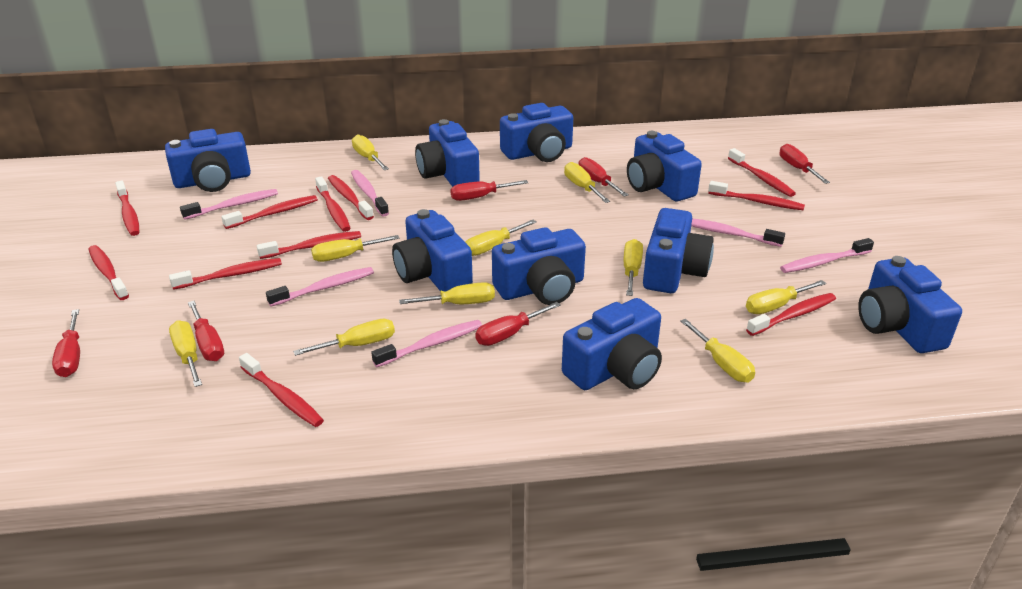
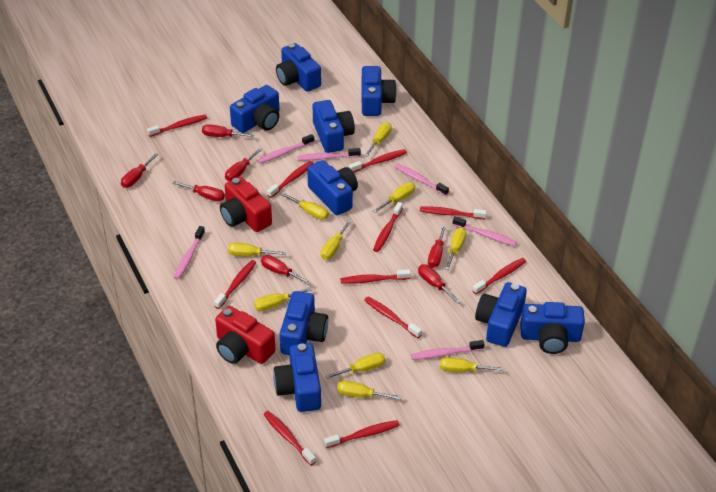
red camera: 0 -> 2
red screwdriver: 6 -> 7

